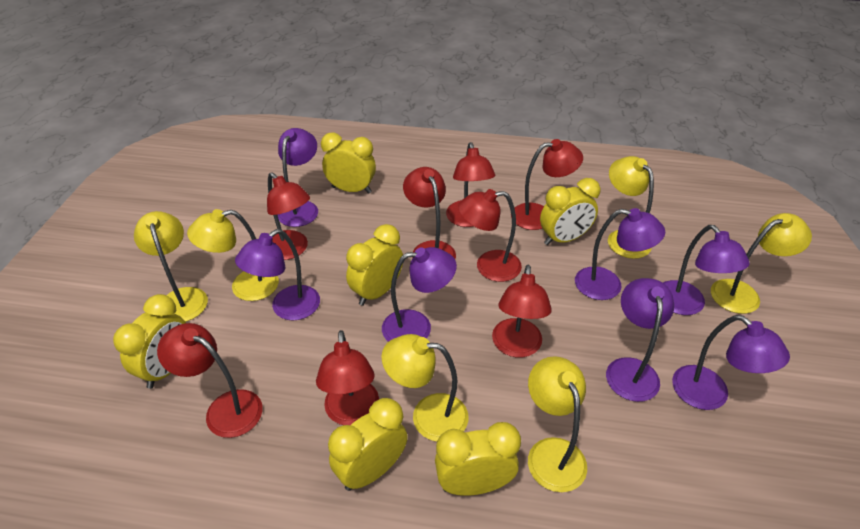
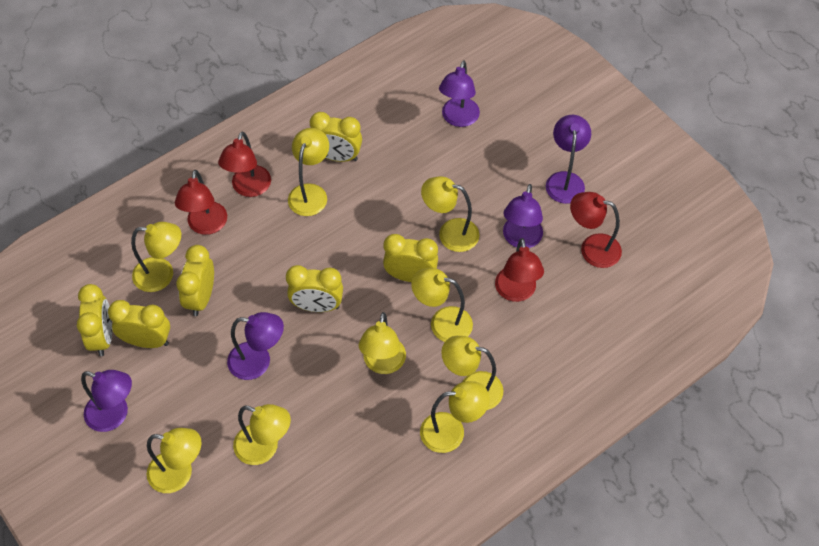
purple lamp: 7 -> 5
red lamp: 8 -> 4
yellow lamp: 6 -> 9

